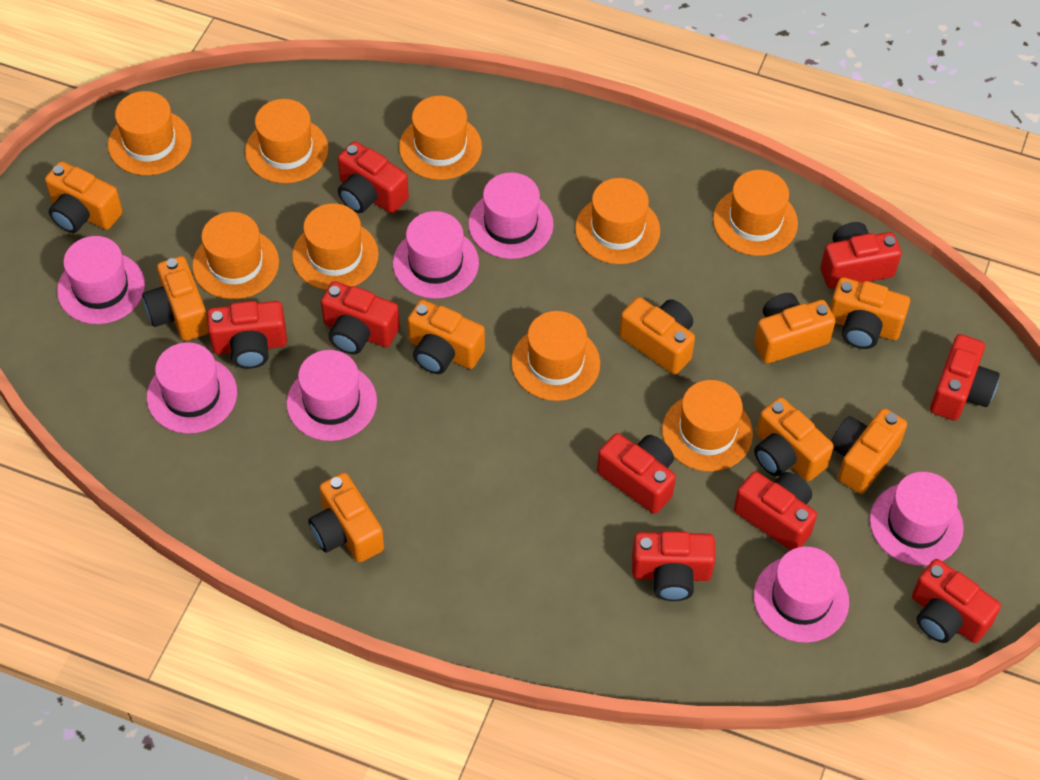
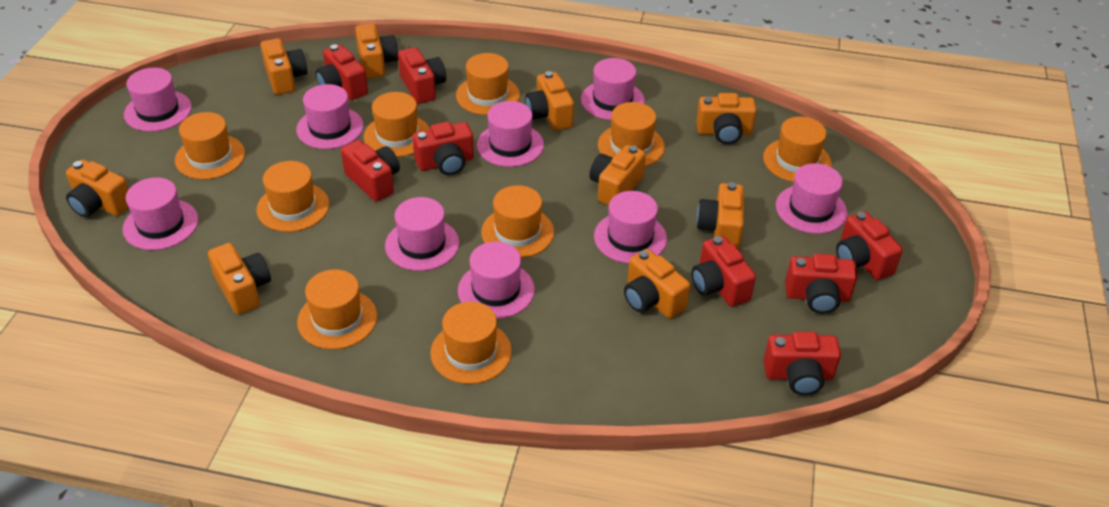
pink hat: 7 -> 9
red camera: 9 -> 8

